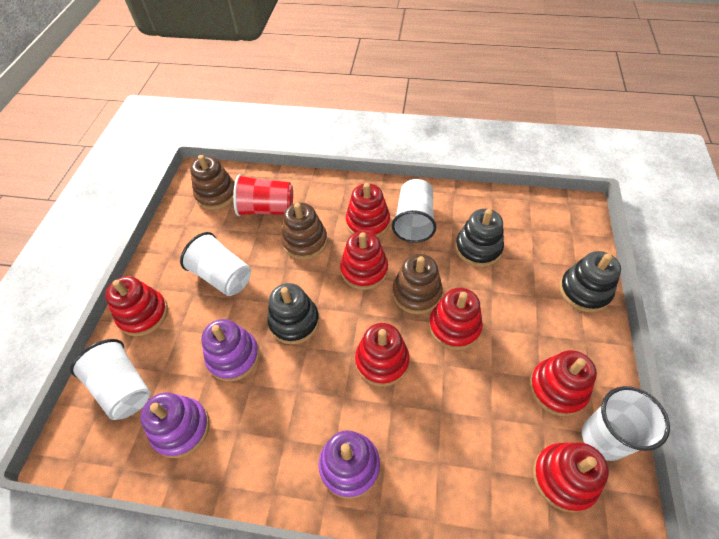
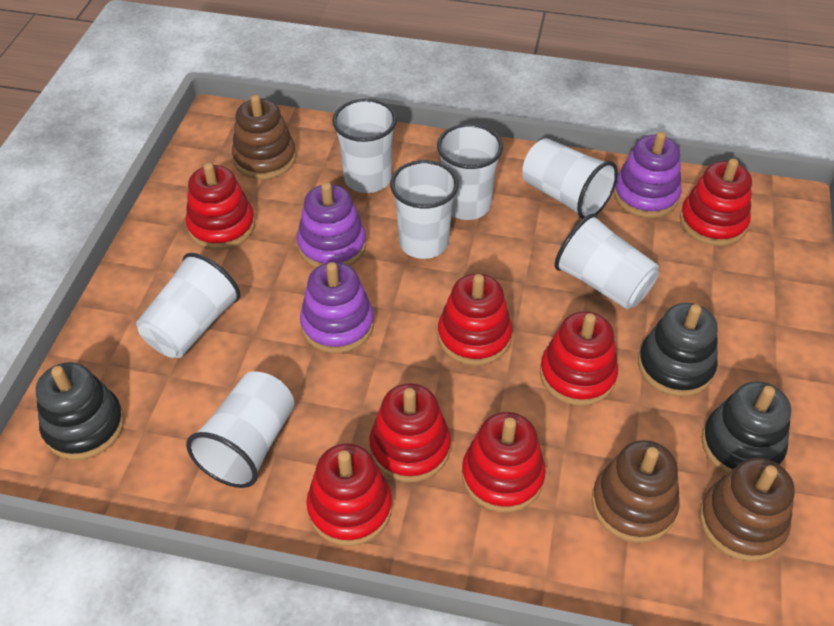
red cup: 1 -> 0
white cup: 4 -> 7

